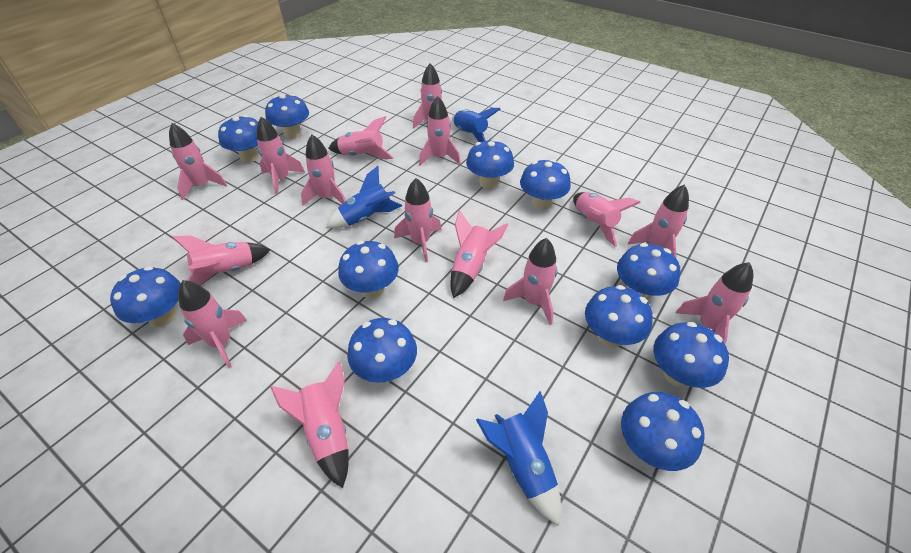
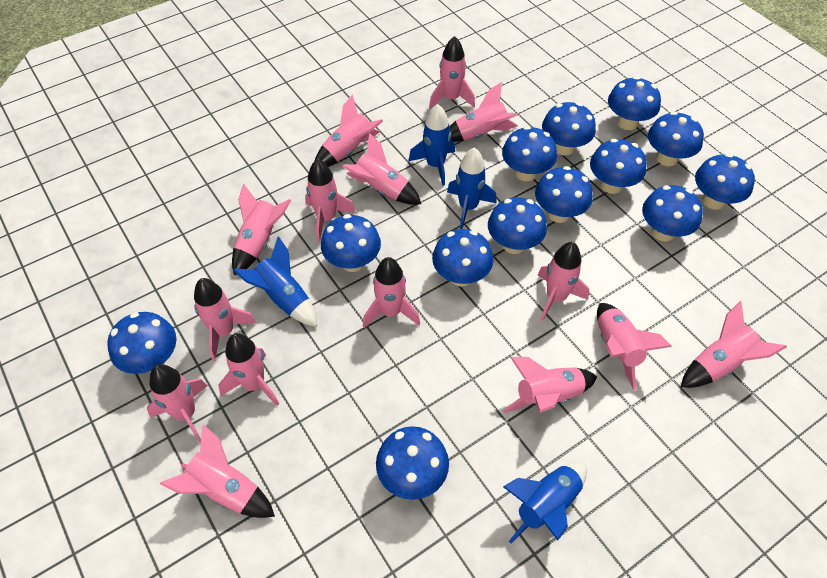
blue mushroom: 11 -> 13
blue rocket: 3 -> 4

